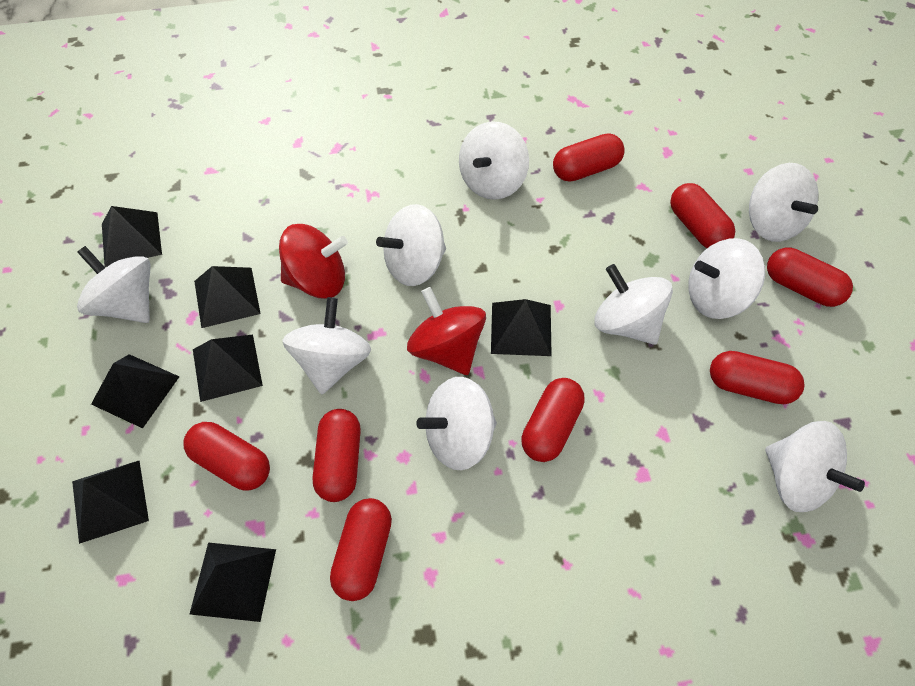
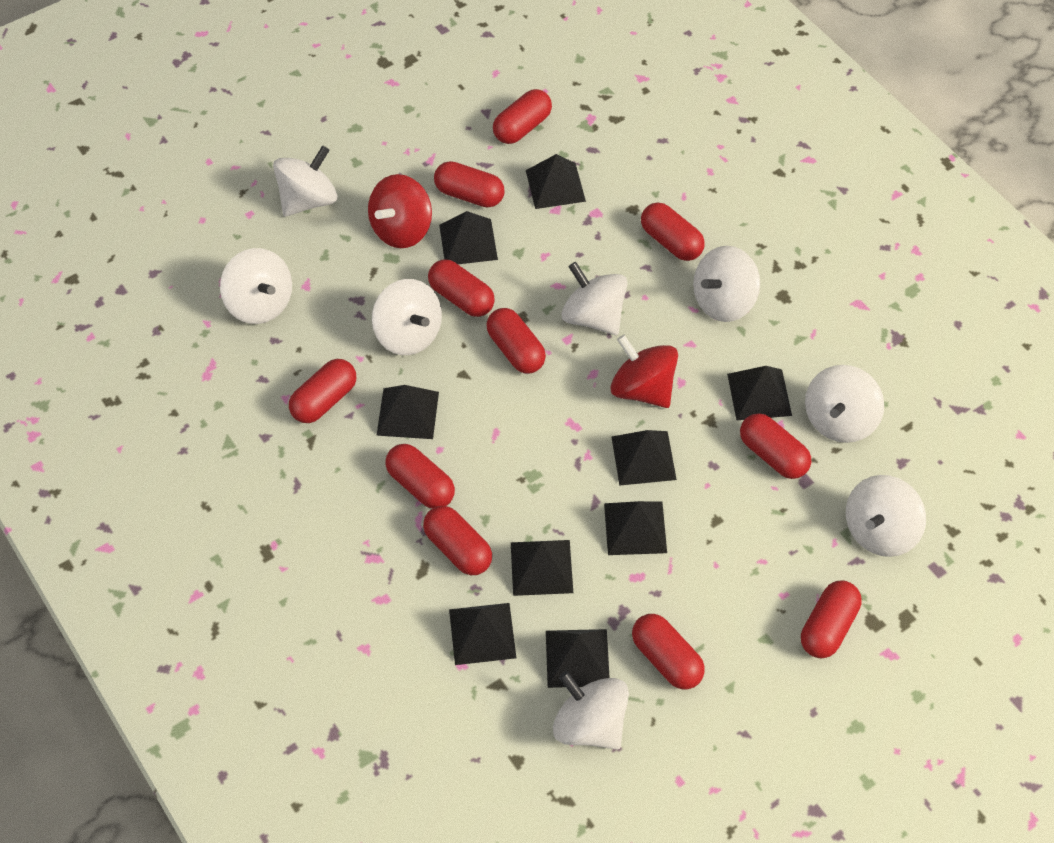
black pyramid: 7 -> 9
red capsule: 8 -> 11
white spinning top: 9 -> 8

